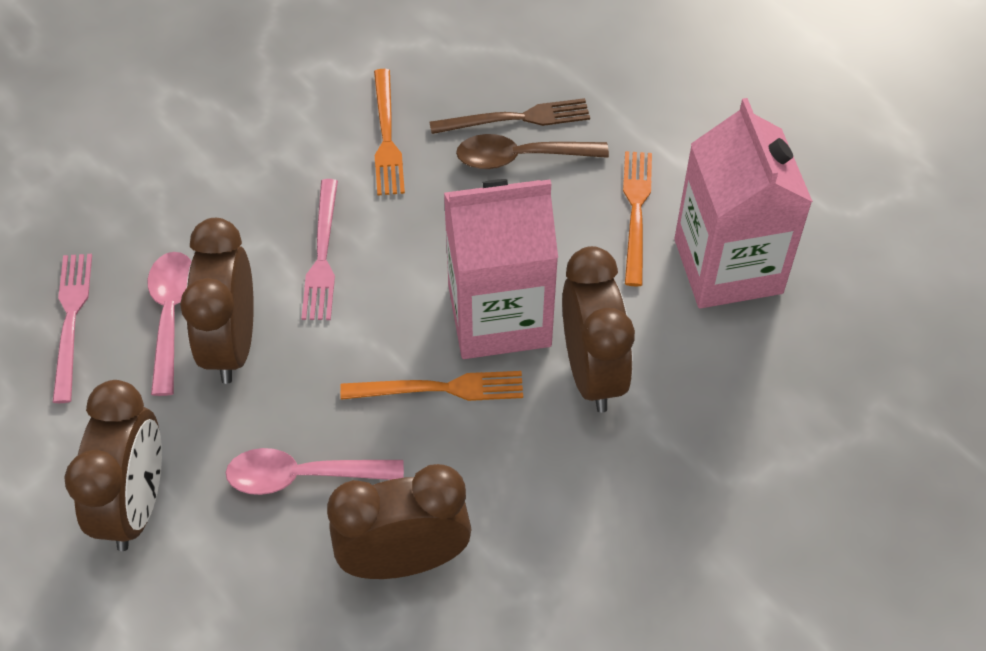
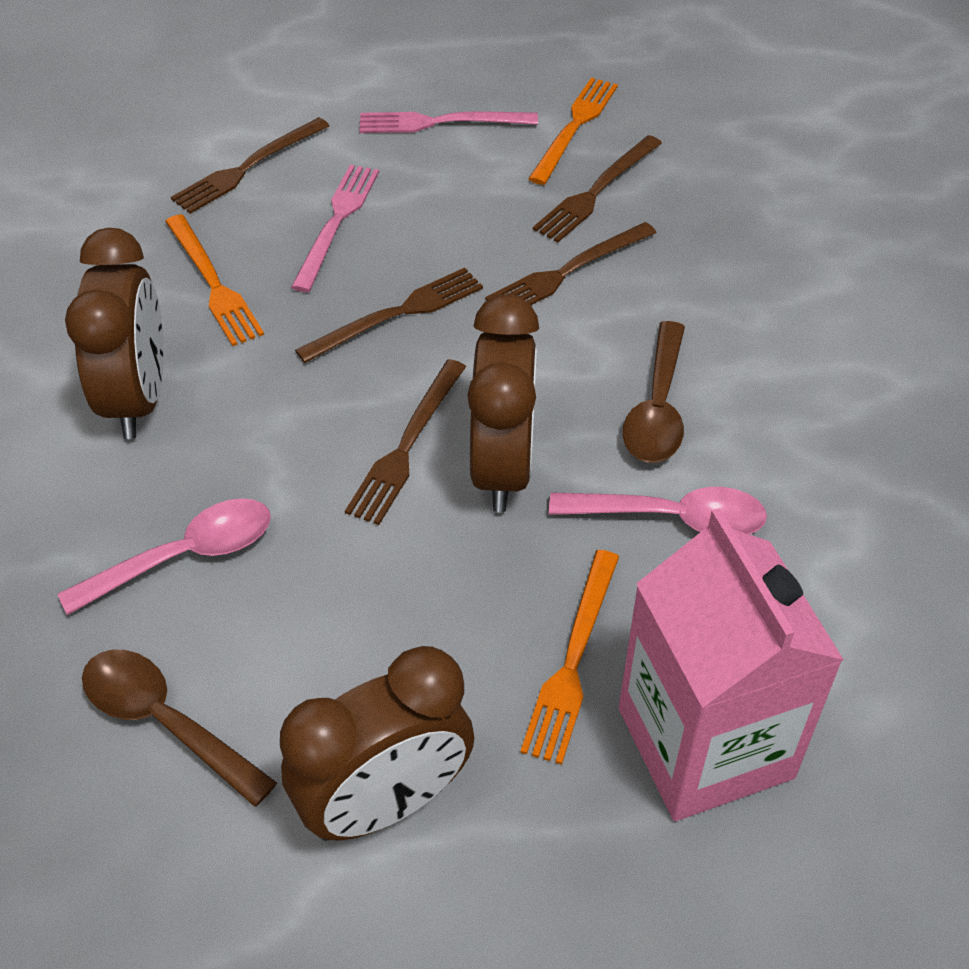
brown clock: 4 -> 3
brown fork: 1 -> 5
brown spoon: 1 -> 2
pink carton: 2 -> 1

